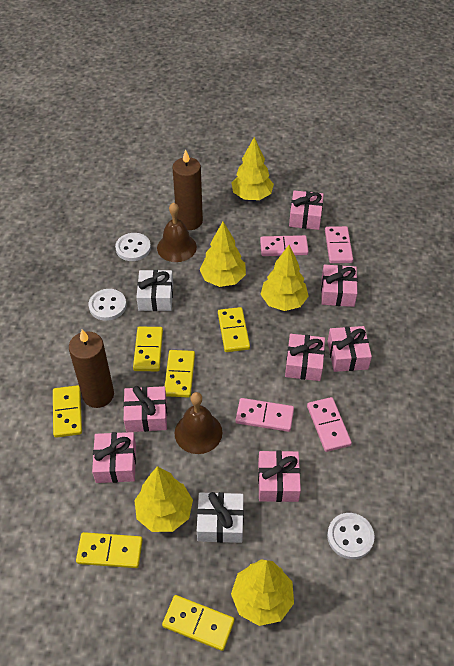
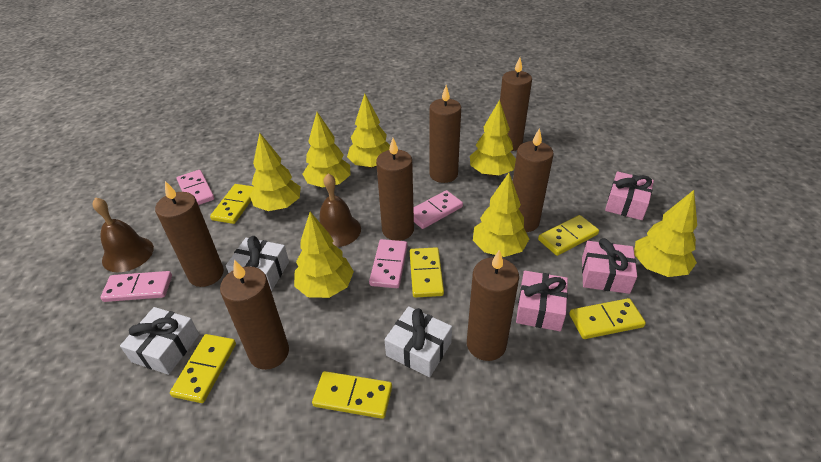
brown candle: 2 -> 7
pink gift: 7 -> 3
white button: 3 -> 0
white gift: 2 -> 3
yellow tree: 5 -> 7

